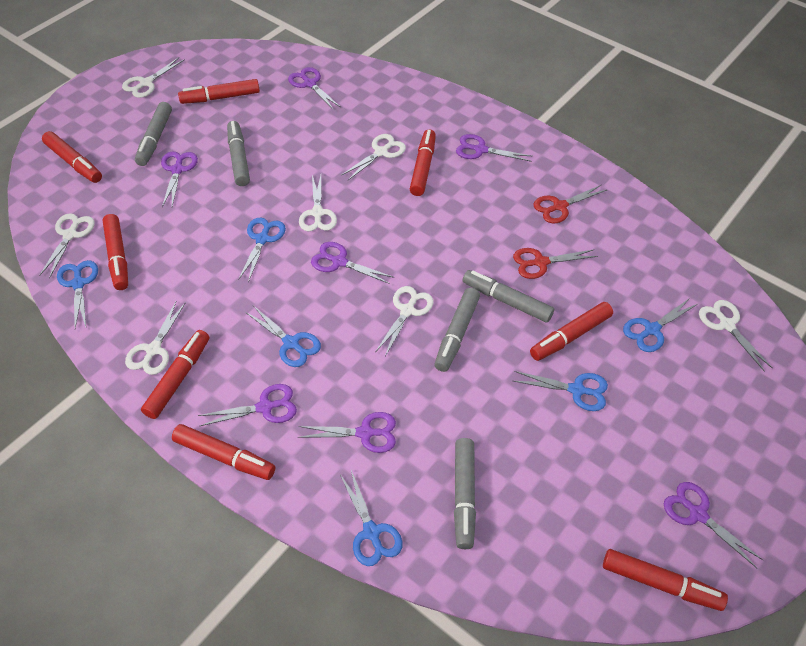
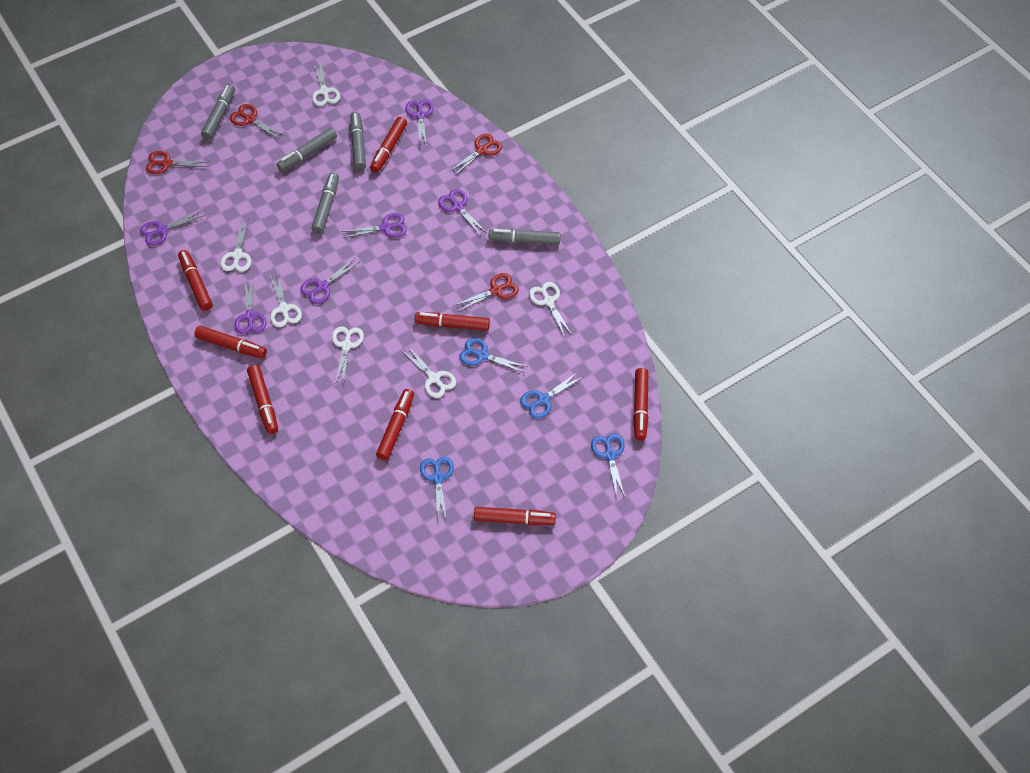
blue scissors: 6 -> 4
purple scissors: 7 -> 6
red scissors: 2 -> 4
white scissors: 7 -> 6

